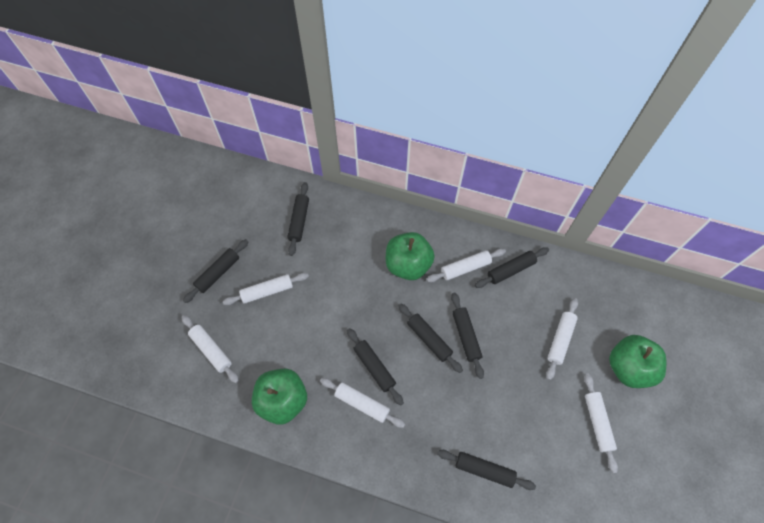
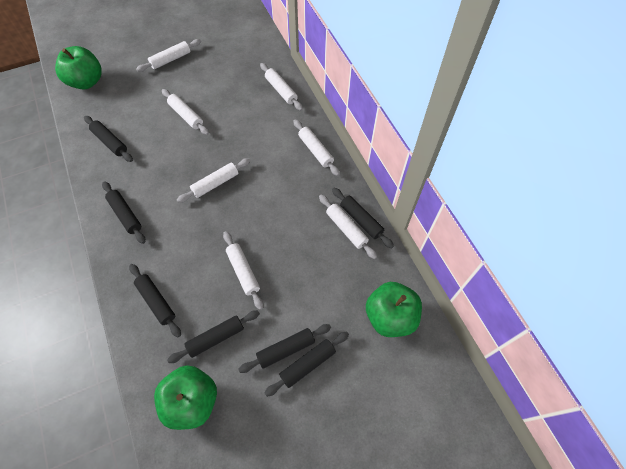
white rolling pin: 6 -> 7

